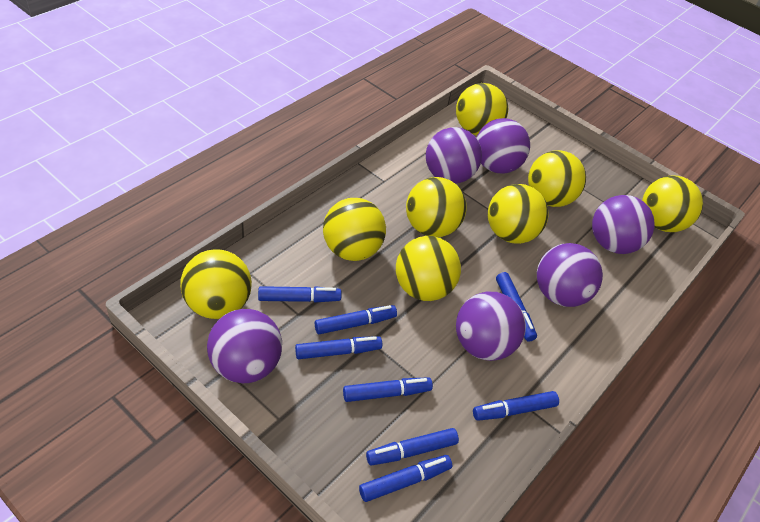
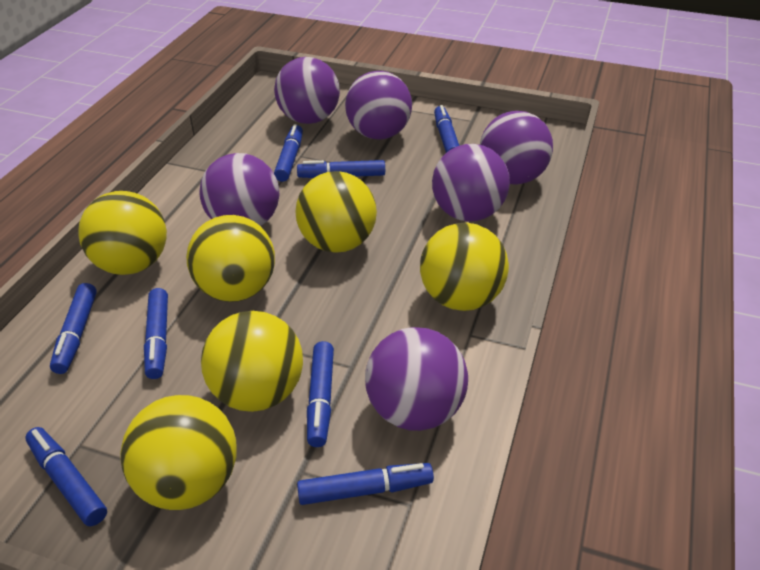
yellow ball: 8 -> 6

